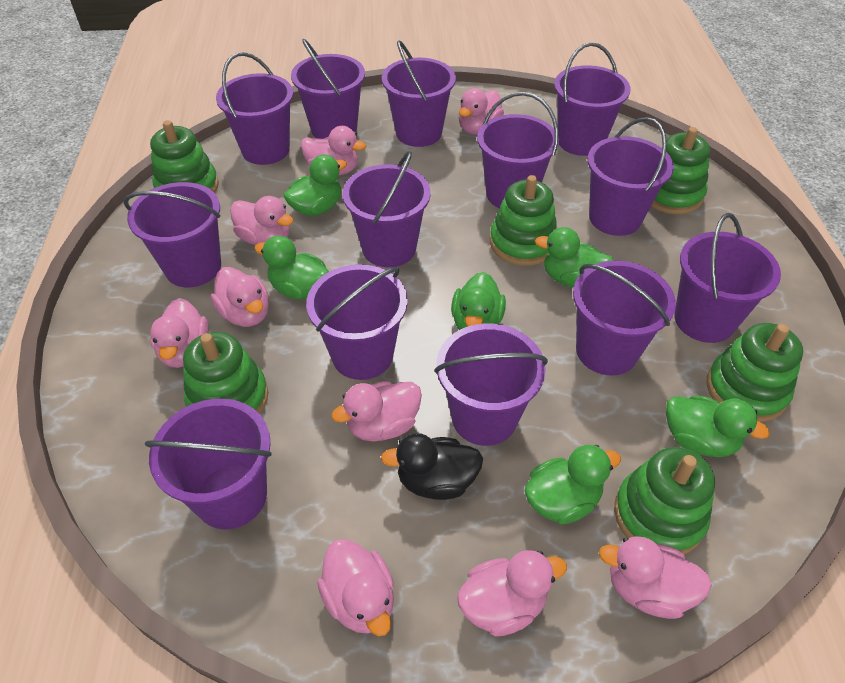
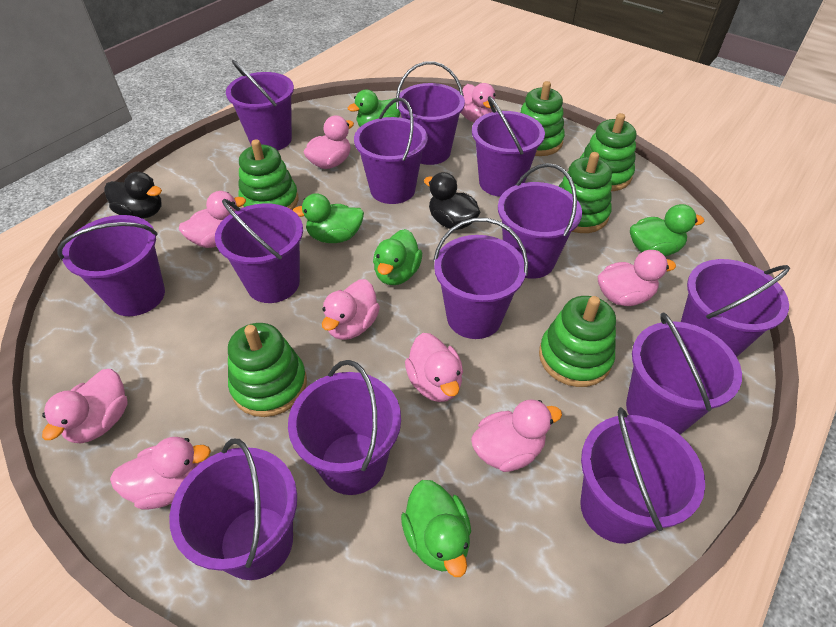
black duck: 1 -> 2
green duck: 6 -> 5

